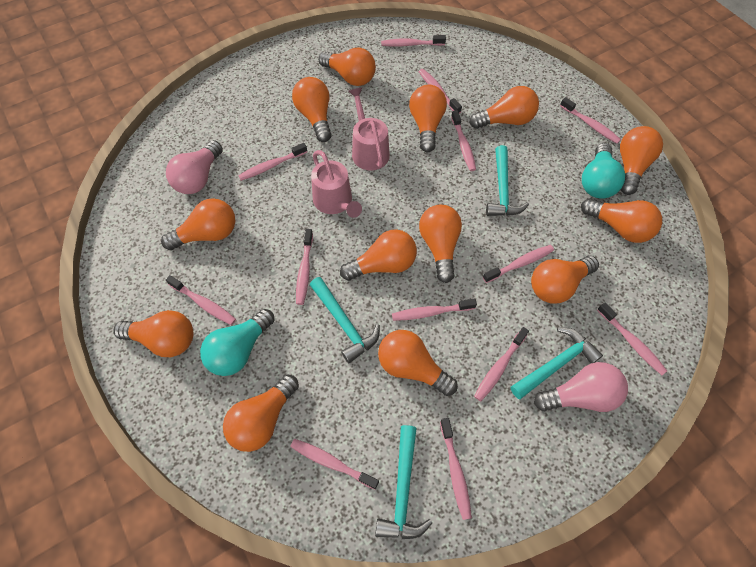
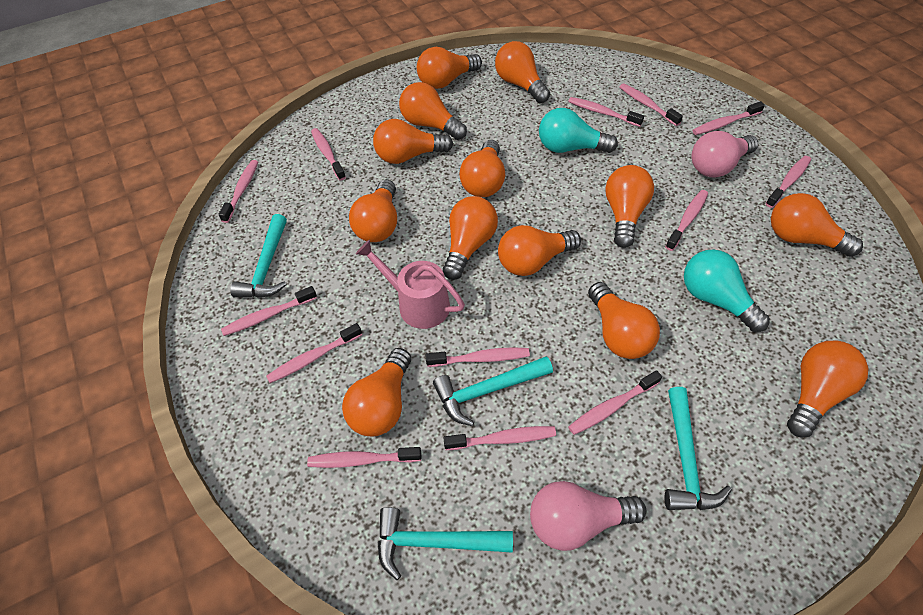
pink watering can: 2 -> 1

